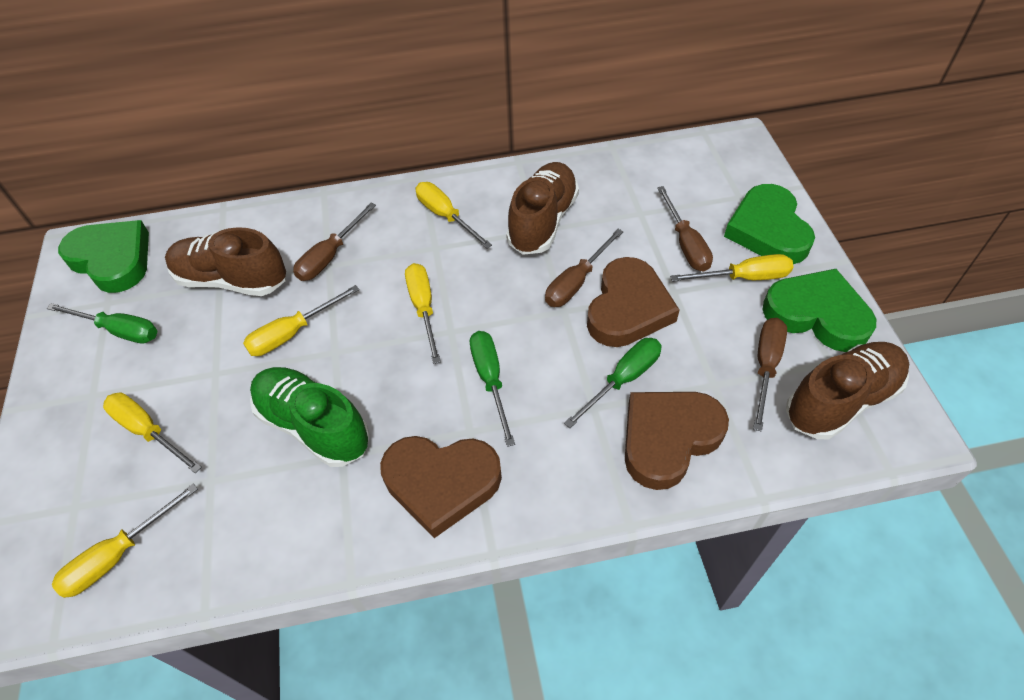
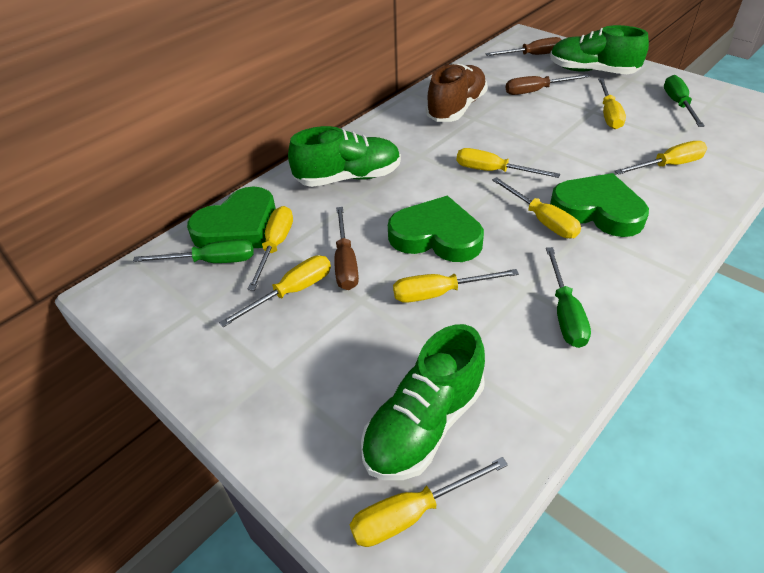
brown heart: 3 -> 0
brown screwdriver: 4 -> 3
brown shoe: 3 -> 1
green shoe: 1 -> 3
yellow screwdriver: 6 -> 8

